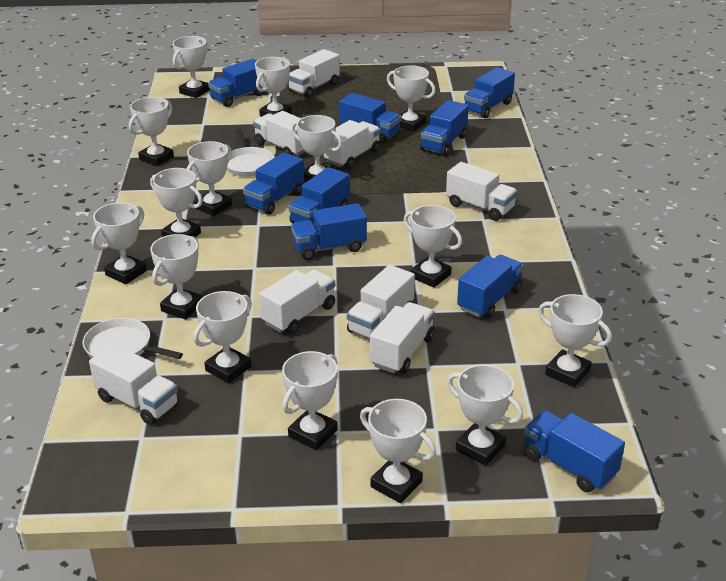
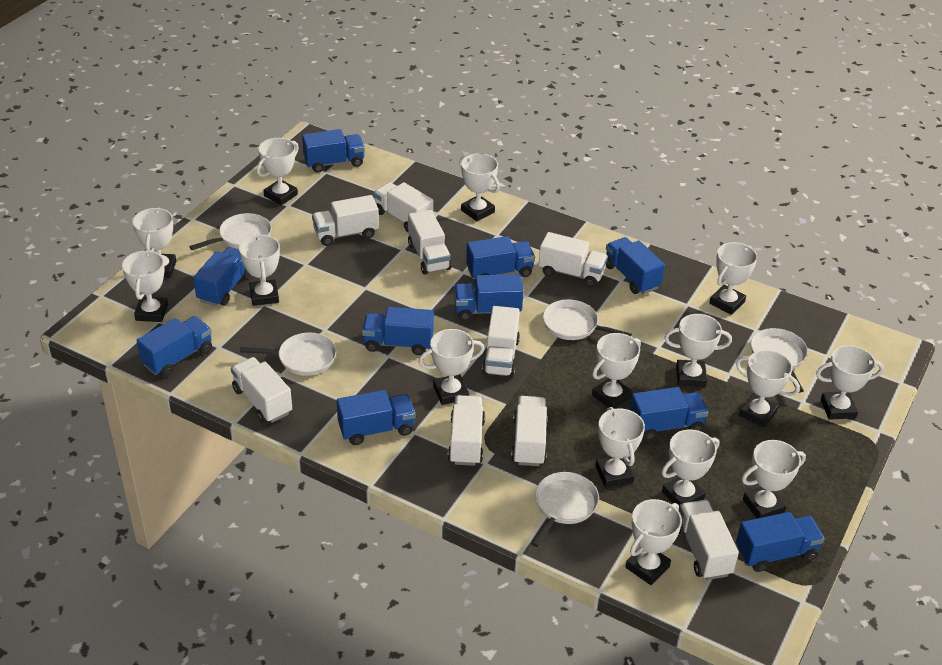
blue truck: 9 -> 10
white pan: 2 -> 5
white truck: 8 -> 9

